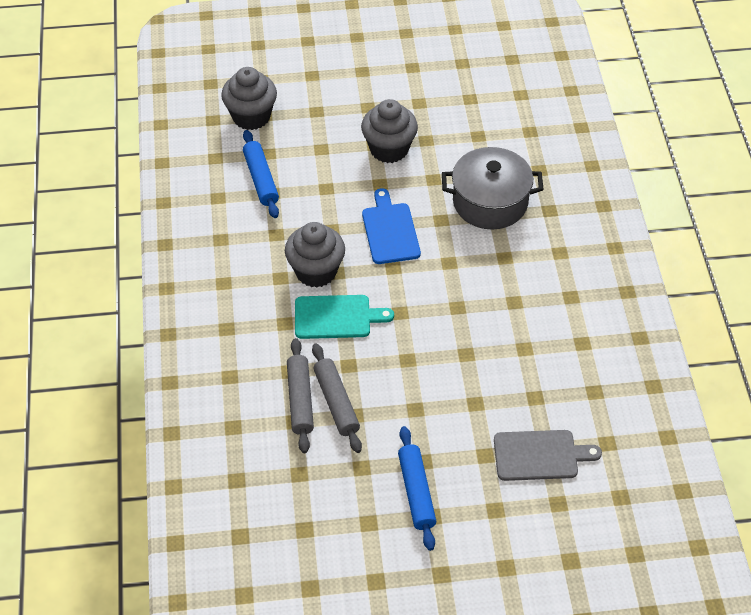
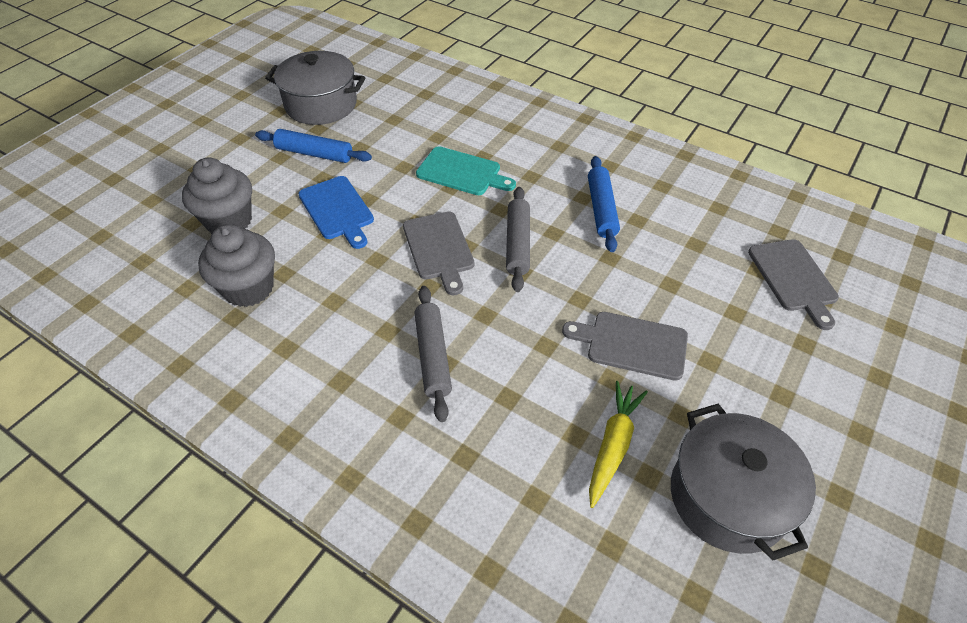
grey cupcake: 3 -> 2
grey cutting board: 1 -> 3
grey pot: 1 -> 2
yellow carrot: 0 -> 1

